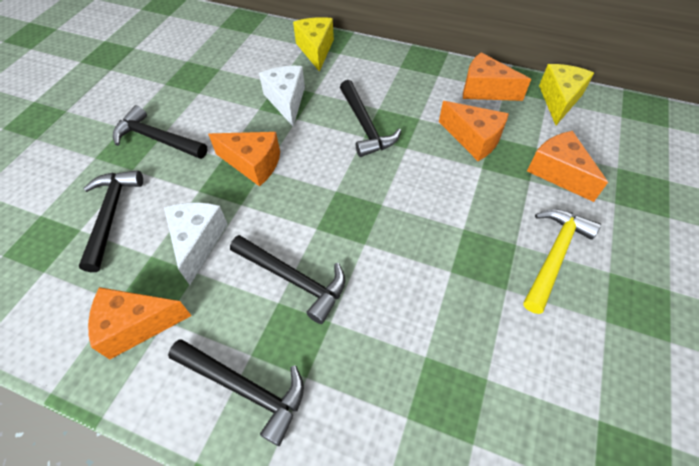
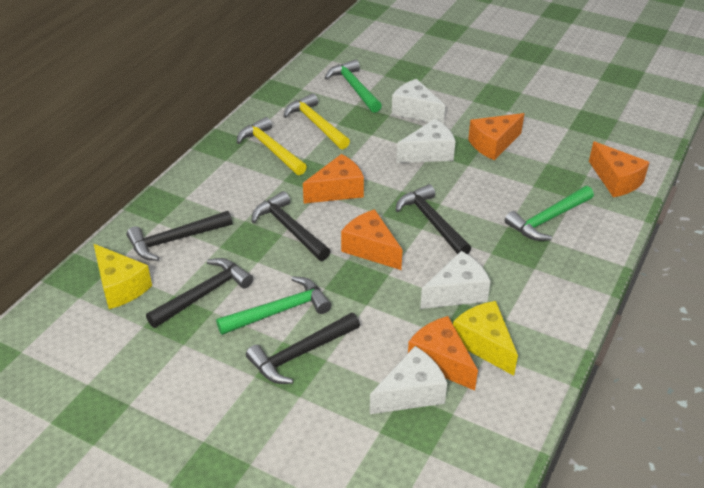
green hammer: 0 -> 3
white cheese: 2 -> 4
yellow hammer: 1 -> 2

